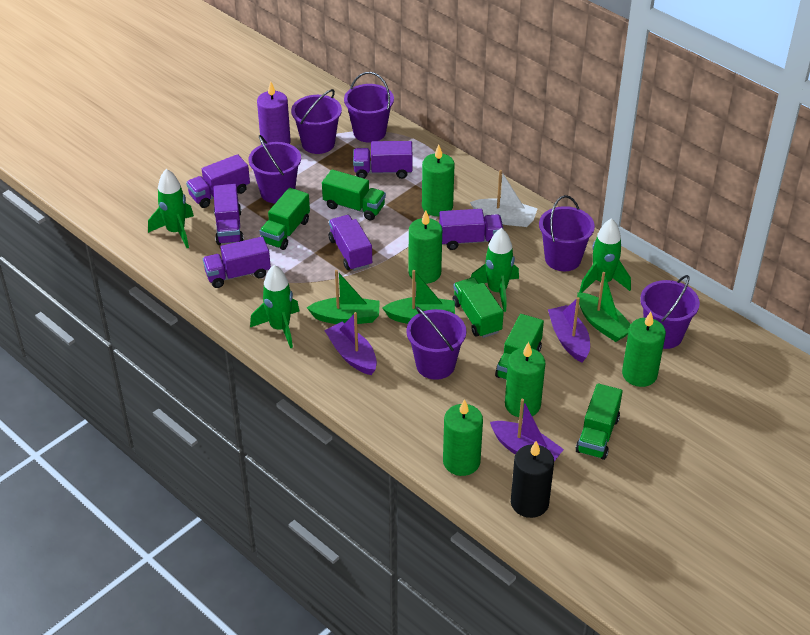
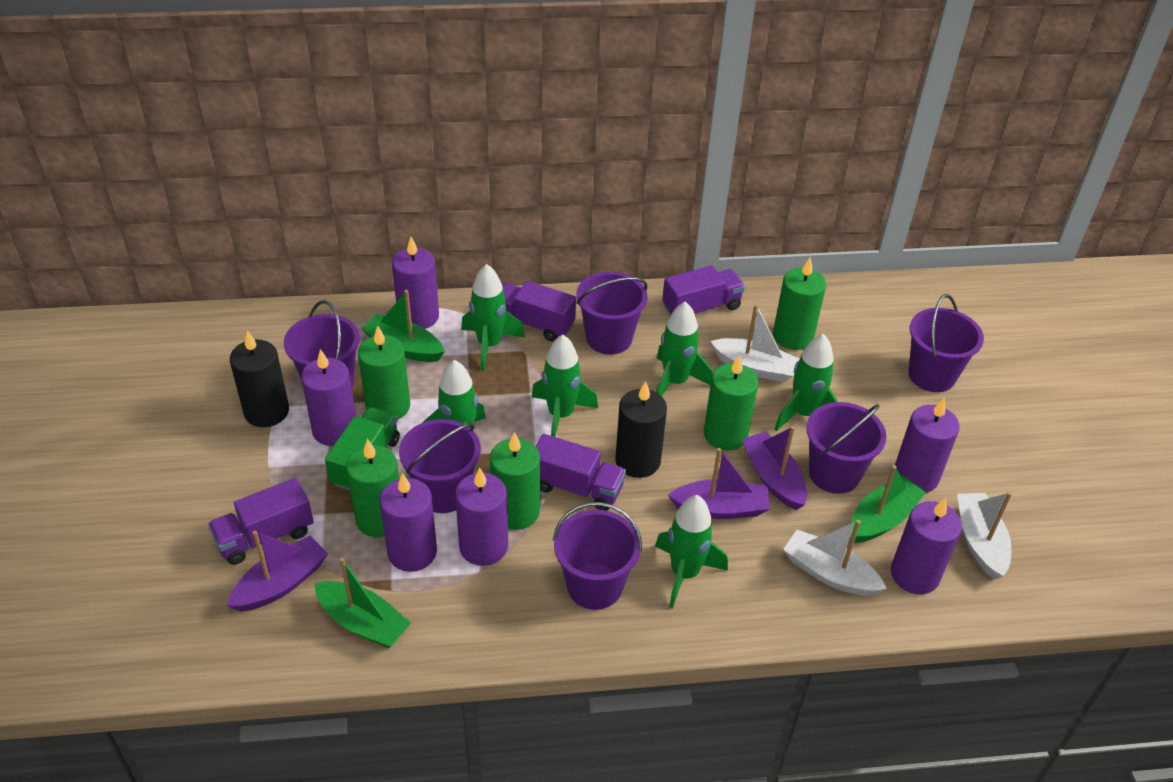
black candle: 1 -> 2
green rocket: 4 -> 6
green truck: 5 -> 1
purple candle: 1 -> 6
purple truck: 6 -> 4
white boat: 1 -> 3

